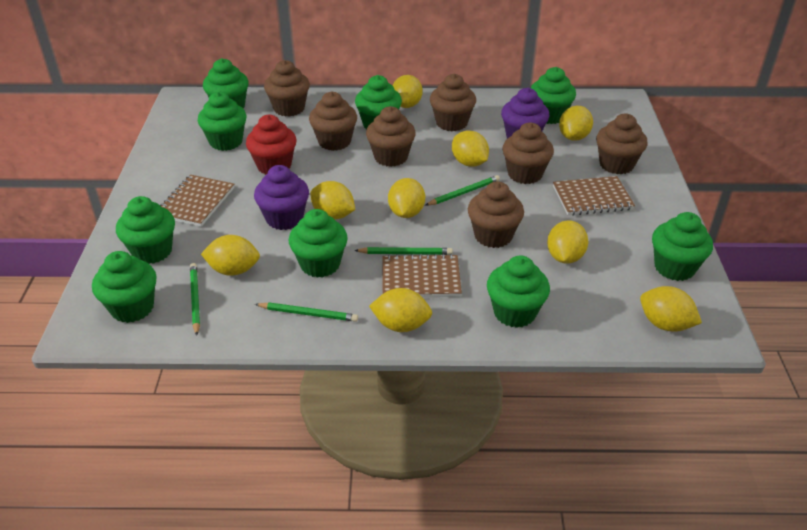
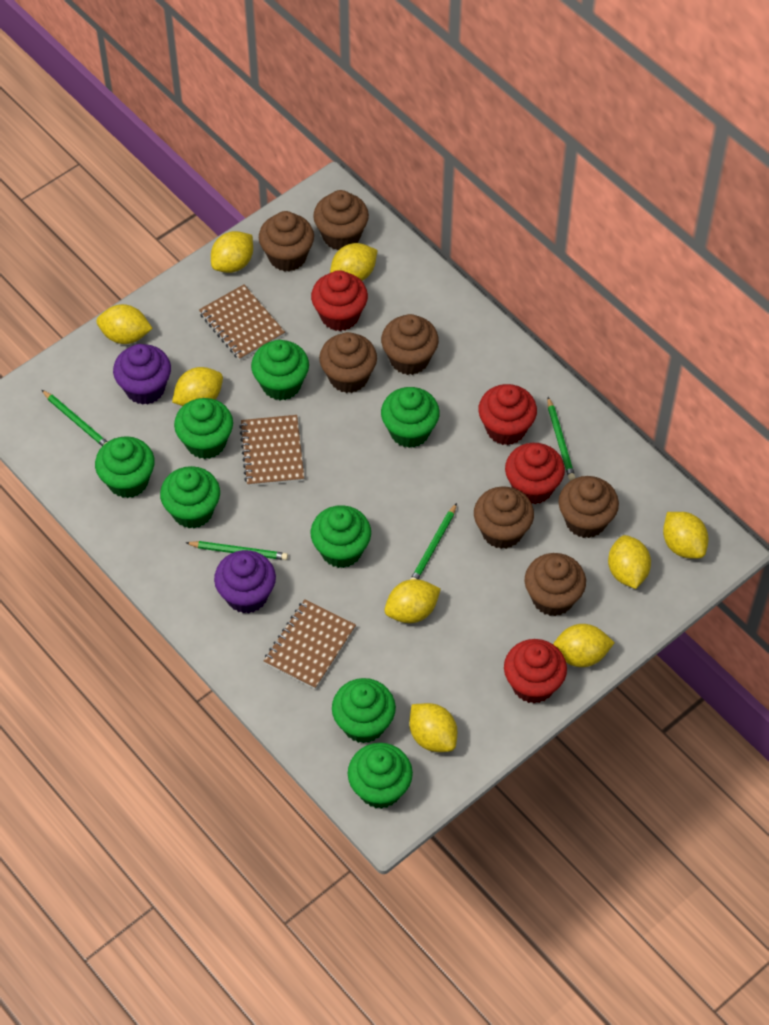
green cupcake: 9 -> 8
red cupcake: 1 -> 4

